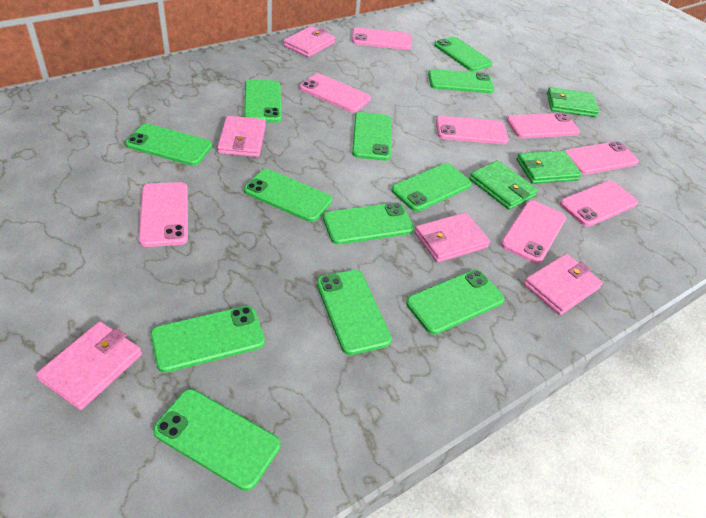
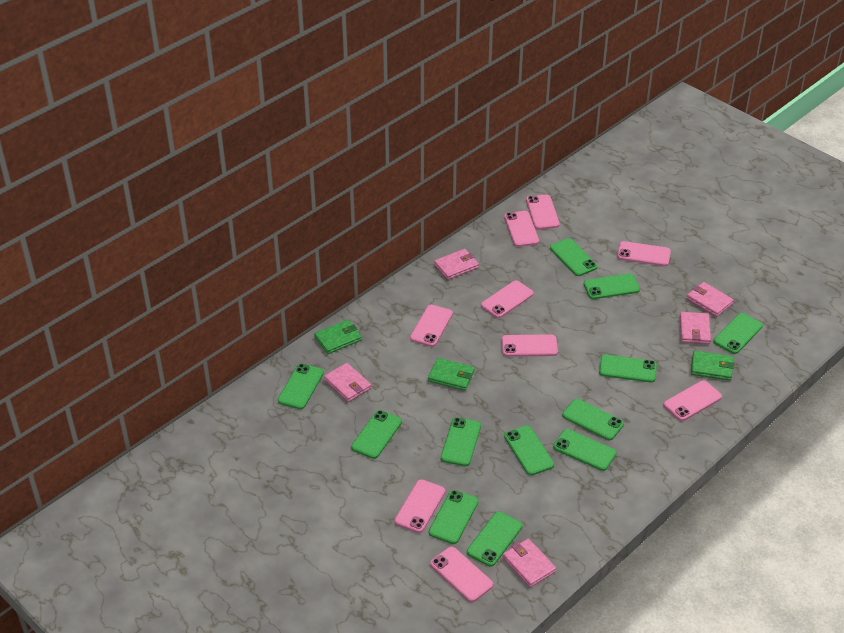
pink phone: 8 -> 9

